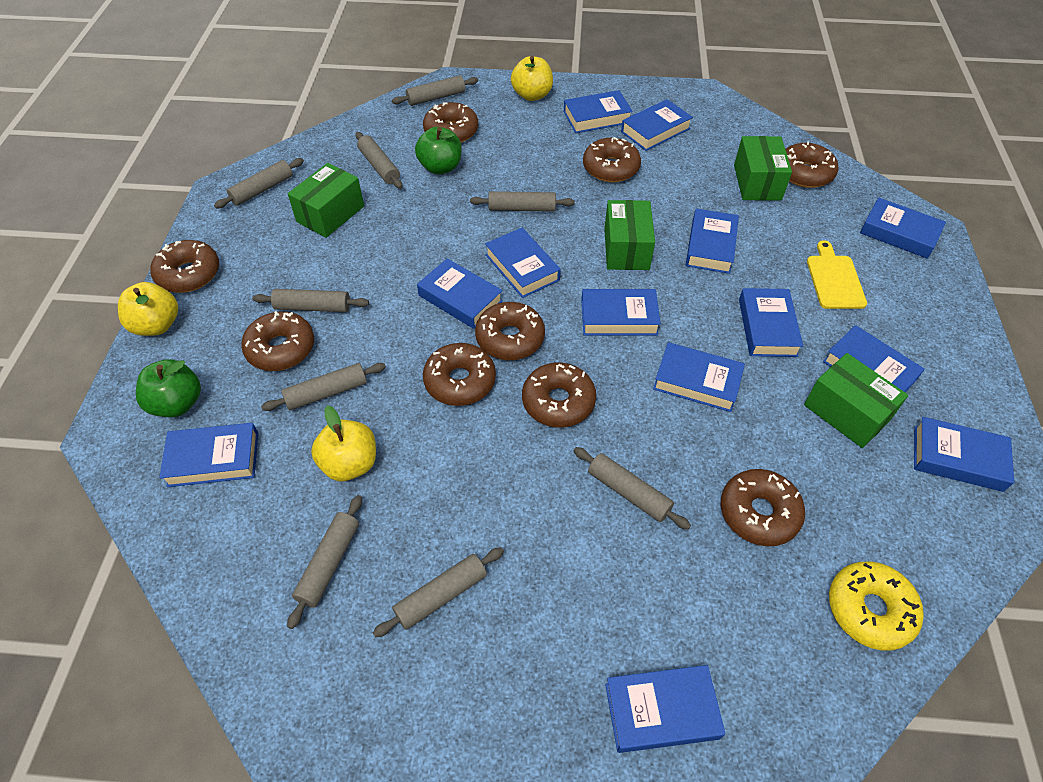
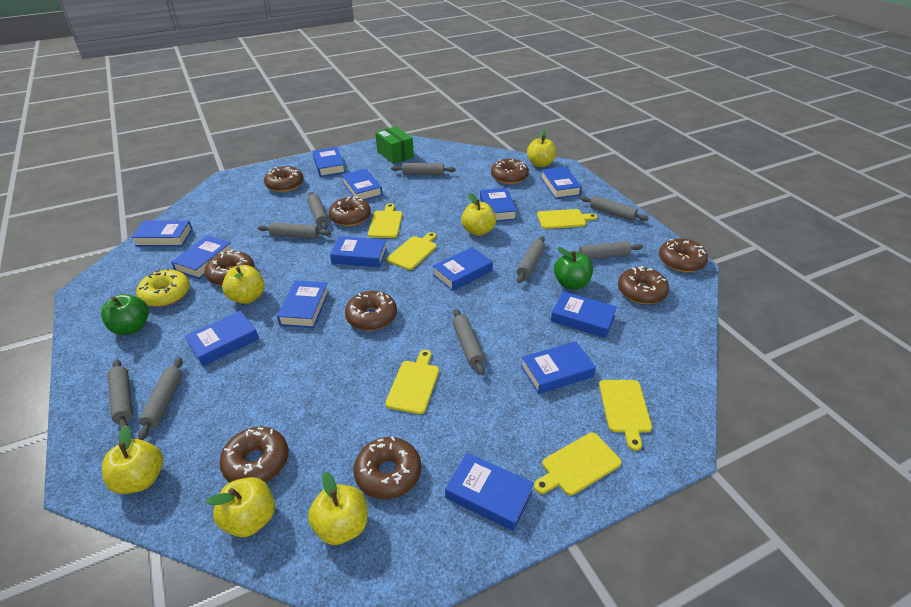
green box: 4 -> 1
yellow apple: 3 -> 6
yellow cutting board: 1 -> 6

